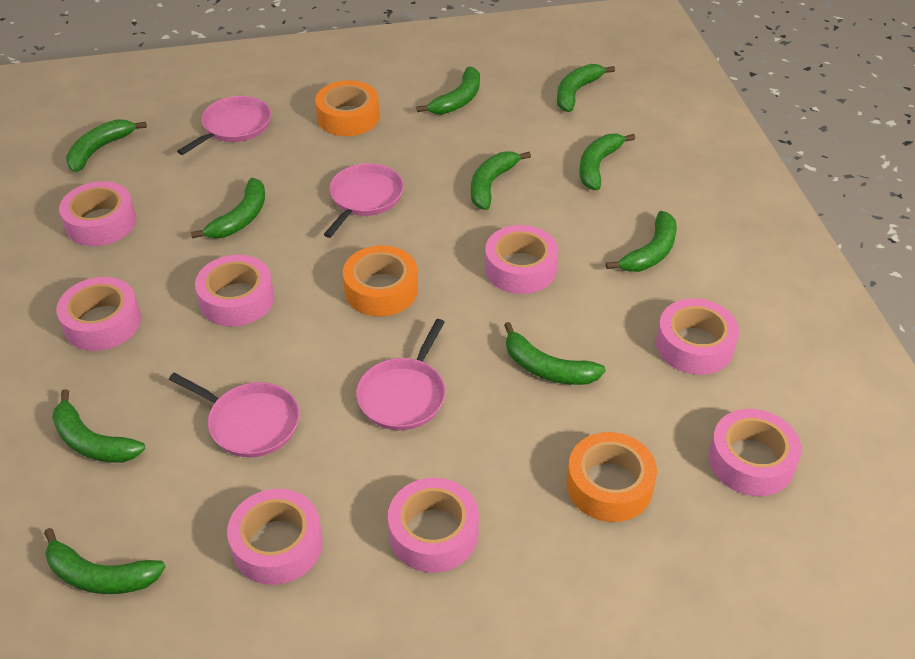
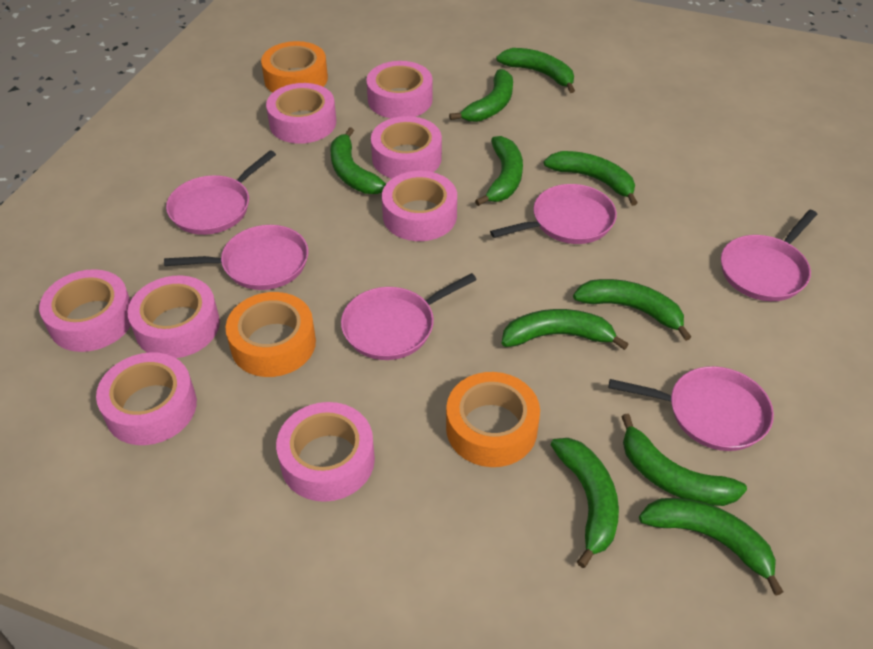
pink pan: 4 -> 6

